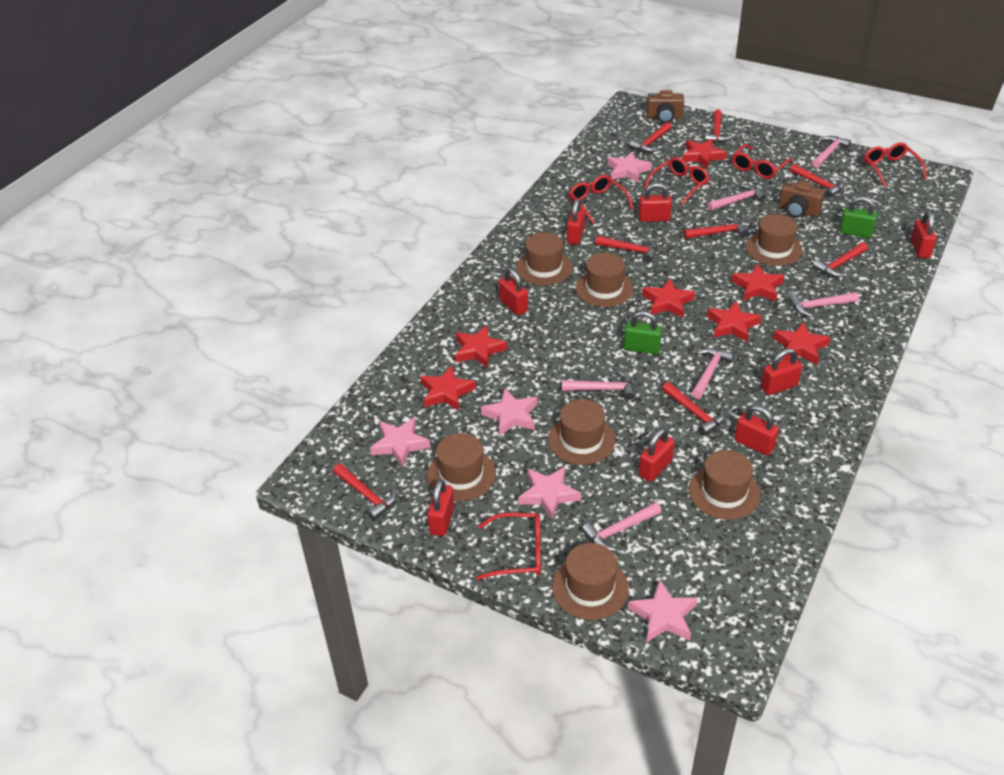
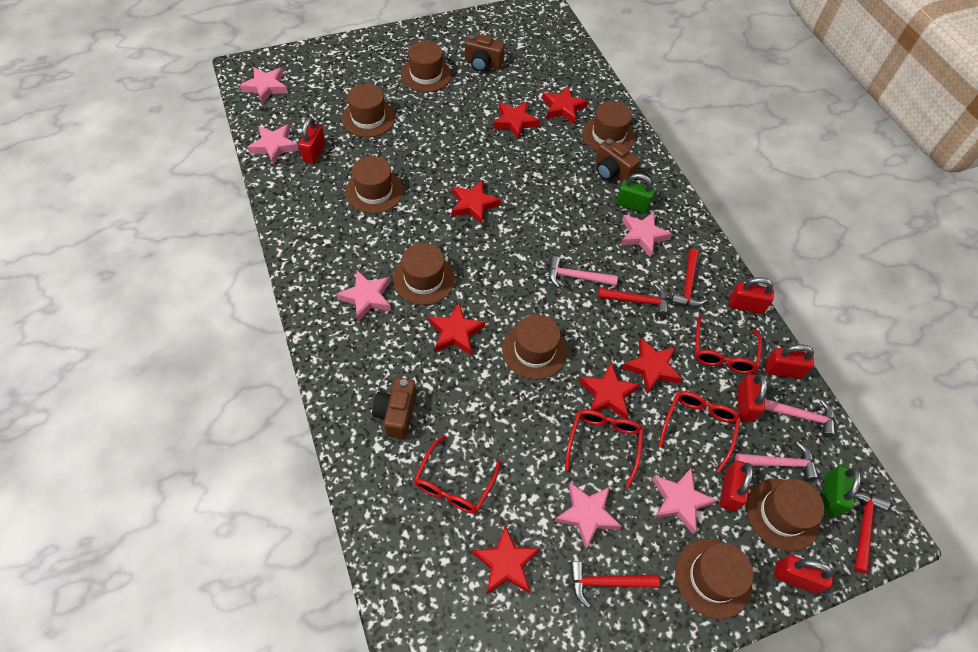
brown camera: 2 -> 3
brown hat: 7 -> 8
pink hammer: 6 -> 3
pink star: 5 -> 6
red glasses: 5 -> 4
red hammer: 8 -> 4
red padlock: 8 -> 6

